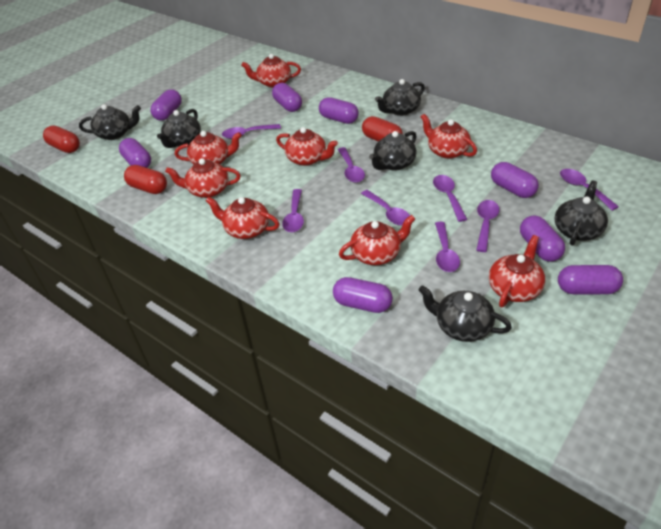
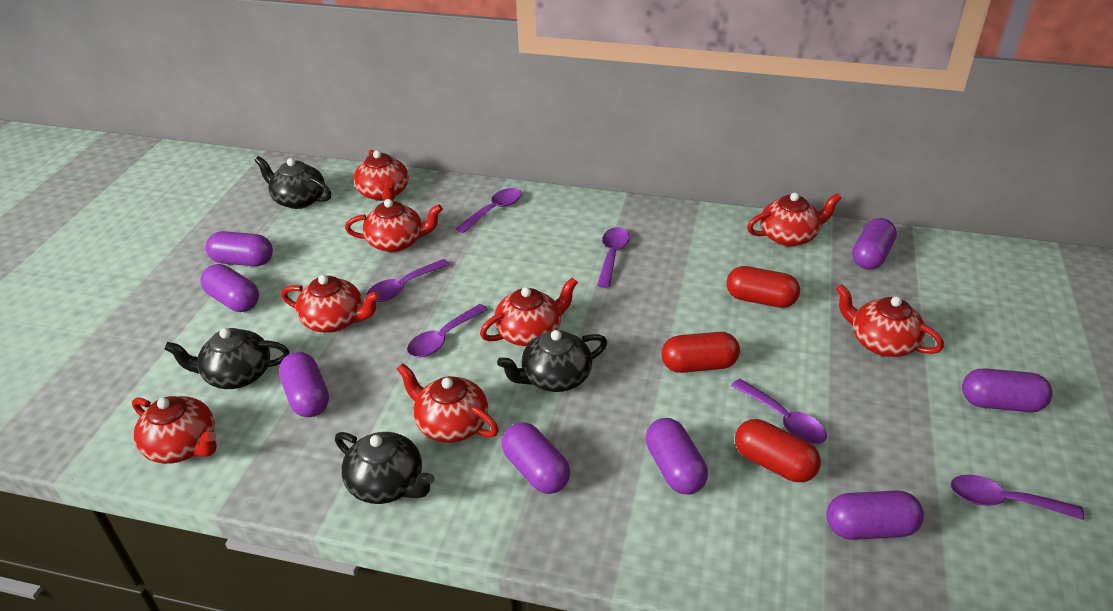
black teapot: 6 -> 4
purple spoon: 8 -> 6

